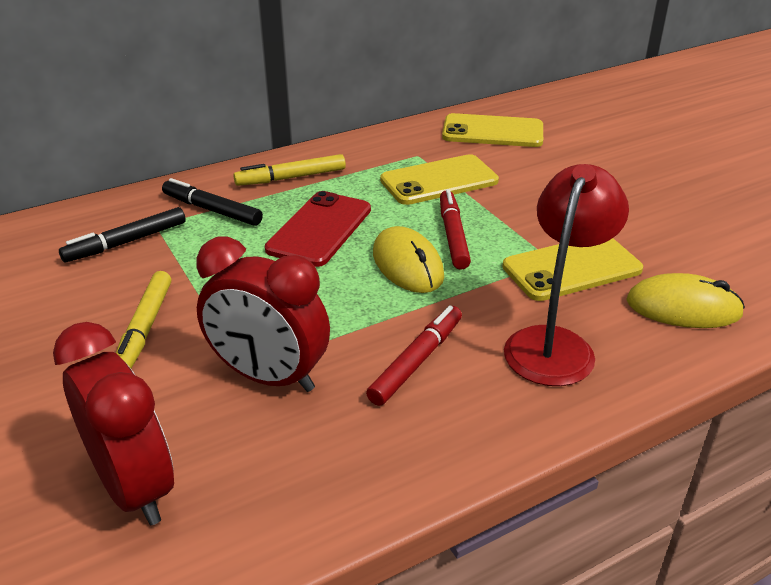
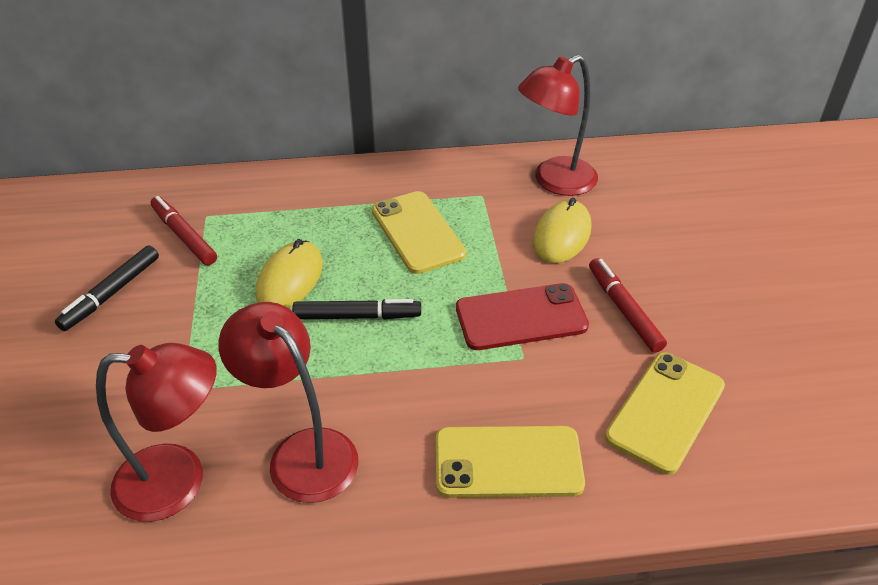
red clock: 2 -> 0
red lamp: 1 -> 3
yellow marker: 2 -> 0

